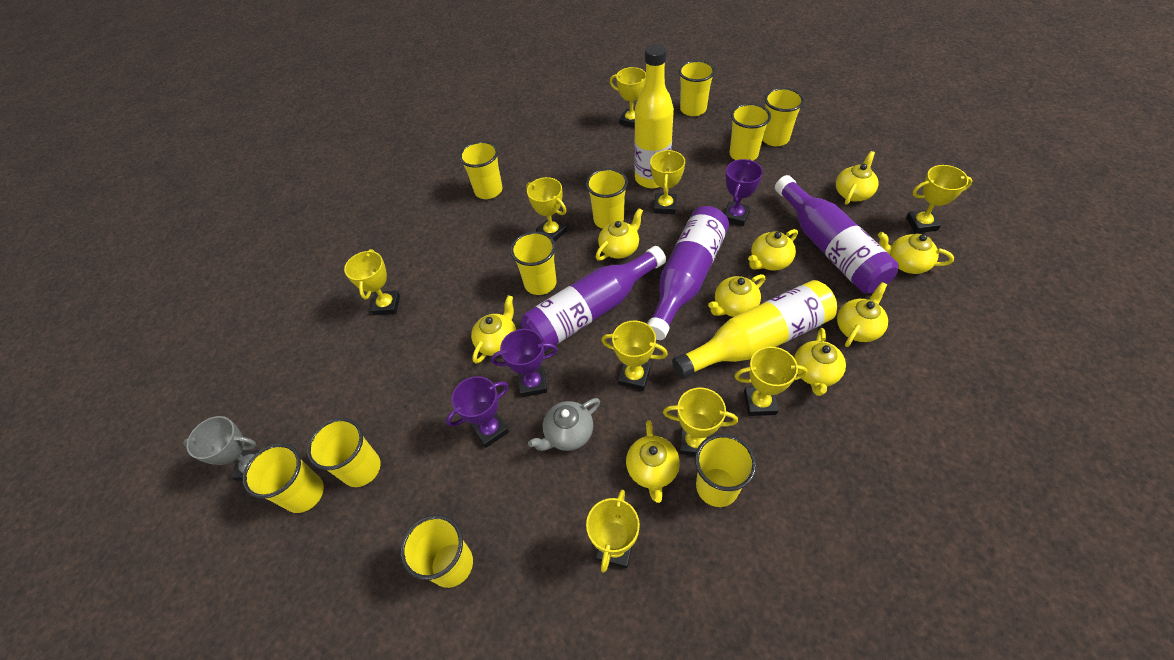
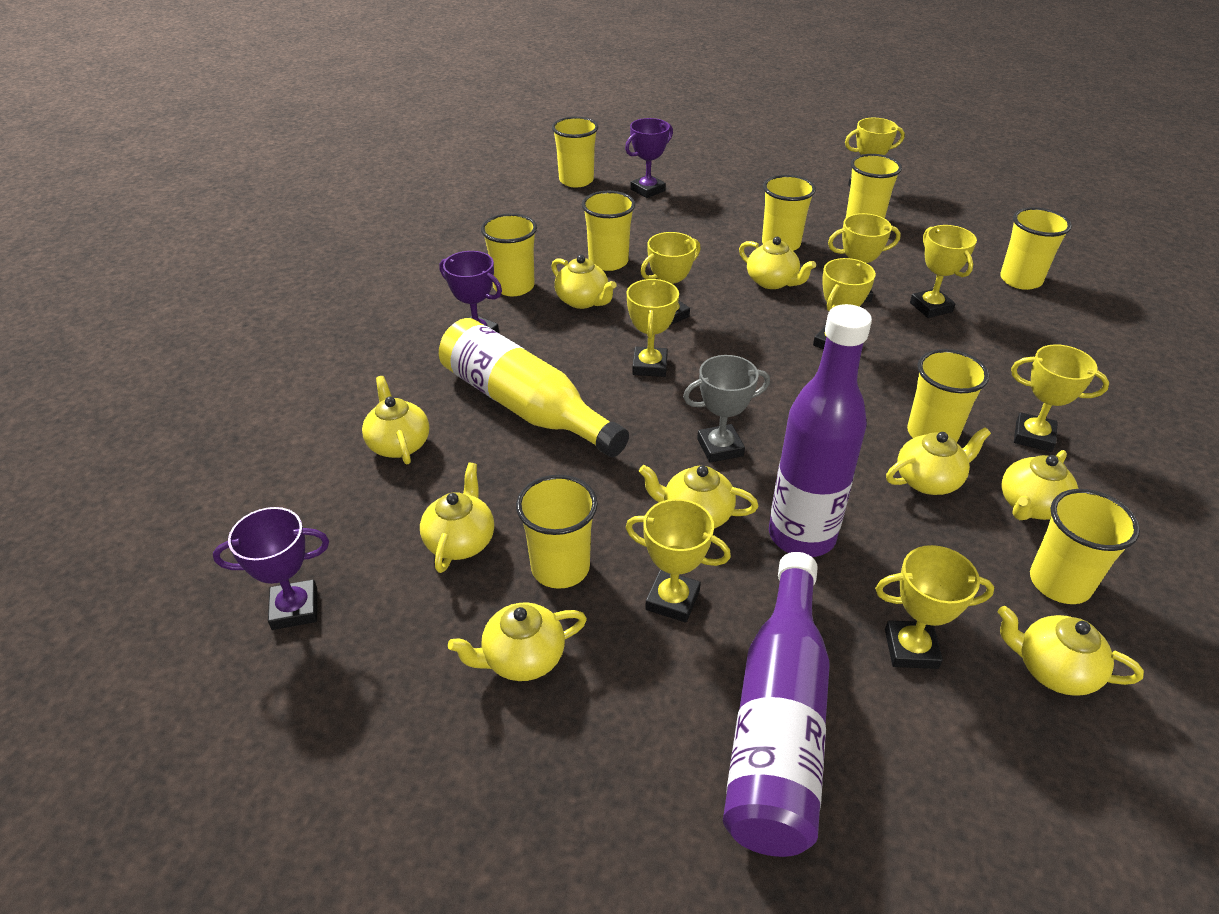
grey teapot: 1 -> 0
purple bottle: 3 -> 2
yellow bottle: 2 -> 1
yellow cup: 10 -> 9

